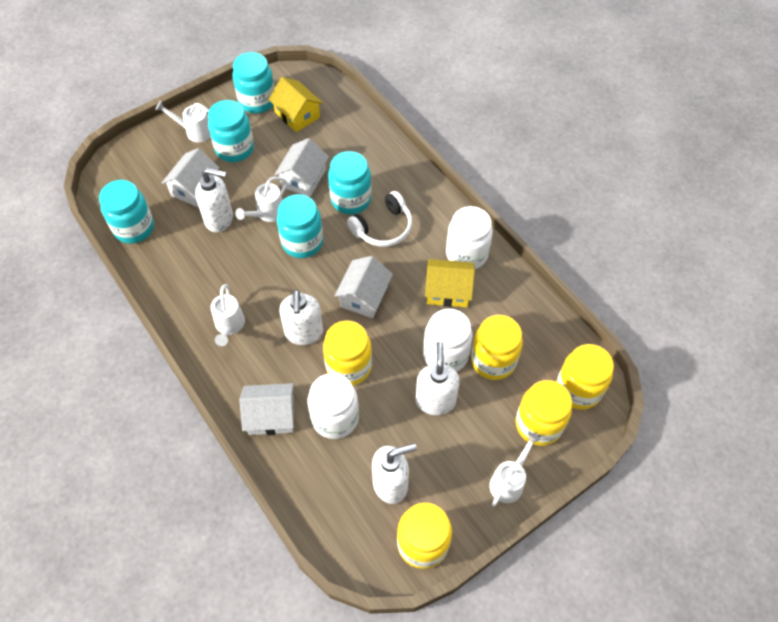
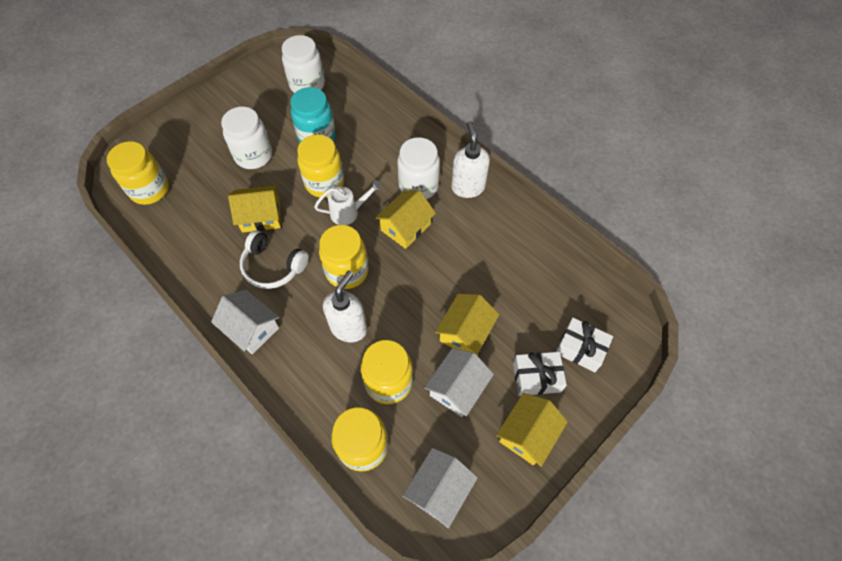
turquoise jar: 5 -> 1
white gift: 0 -> 2
white house: 4 -> 3
white soap dispenser: 4 -> 2
white watering can: 4 -> 1
yellow house: 2 -> 4

